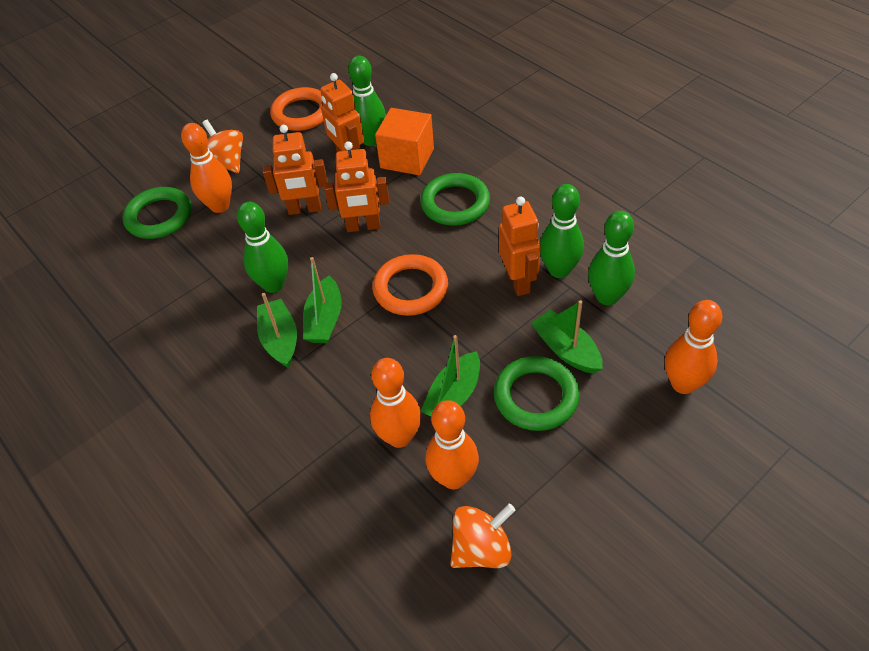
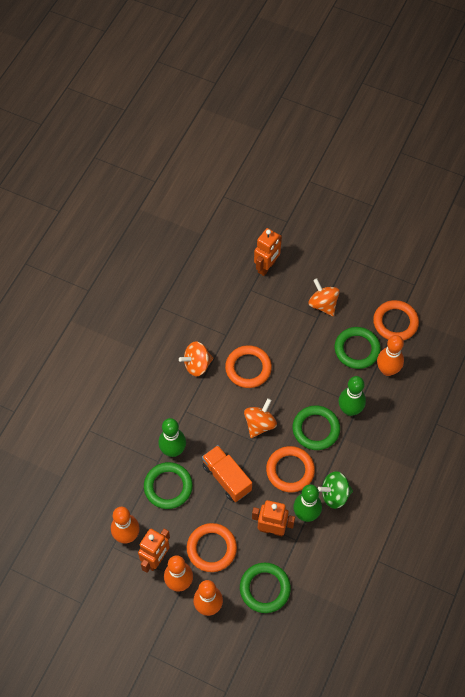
green boat: 4 -> 0
green bowling pin: 4 -> 3
green ring: 3 -> 4
green spinning top: 0 -> 1
orange cube: 1 -> 0
orange ring: 2 -> 4
orange robot: 4 -> 3
orange spinning top: 2 -> 3
orange truck: 0 -> 1

